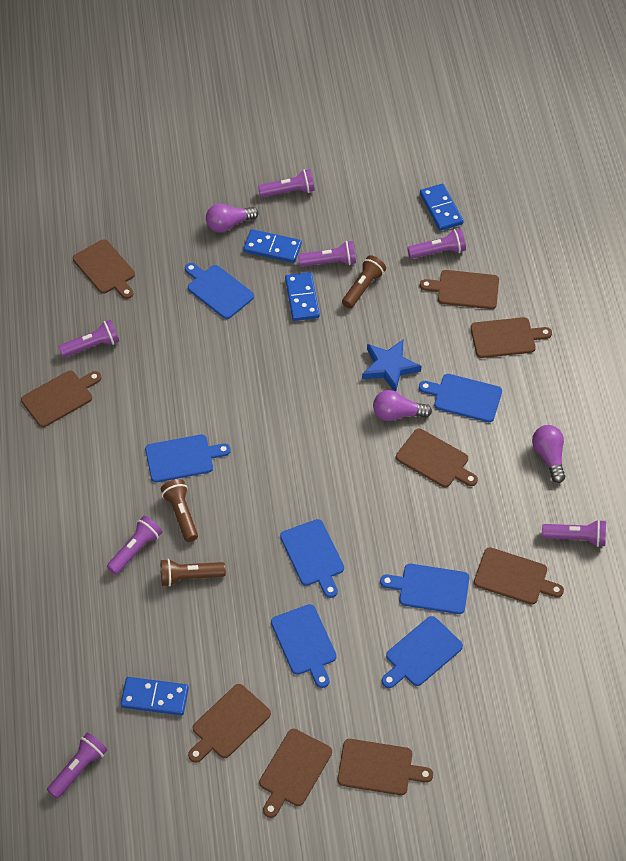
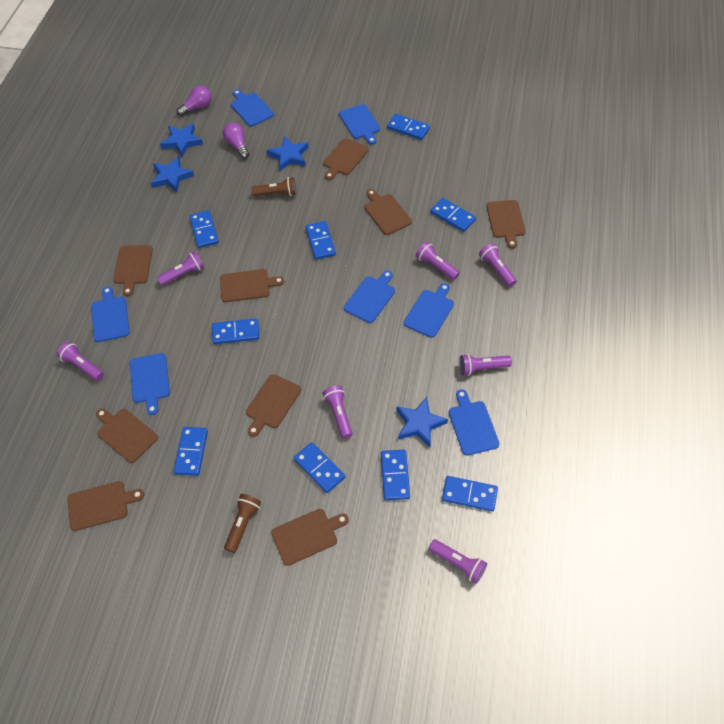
blue domino: 4 -> 9
blue star: 1 -> 4
brown flashlight: 3 -> 2
purple light bulb: 3 -> 2

